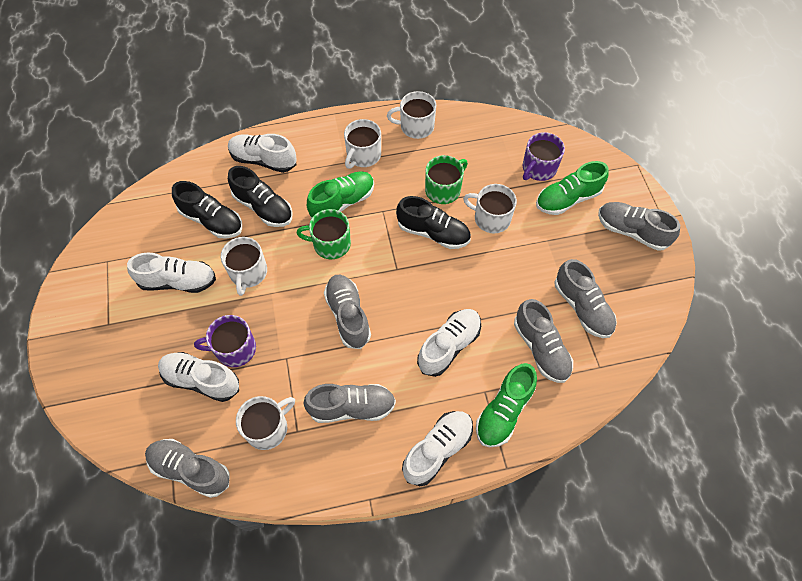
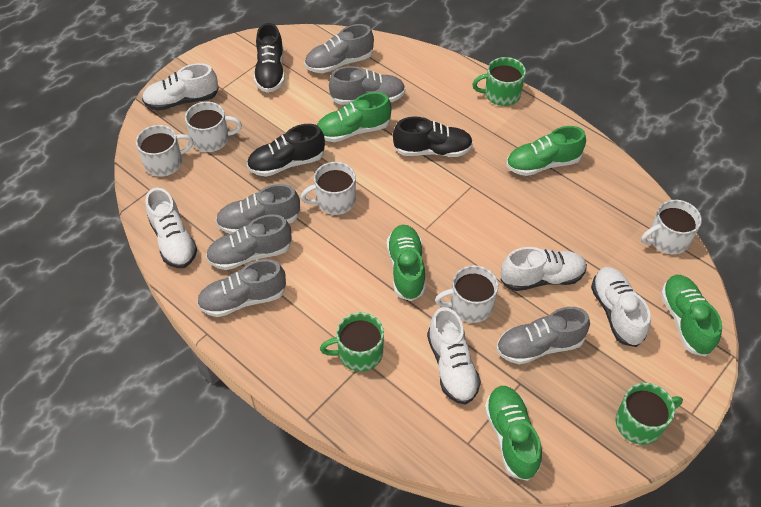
green mug: 2 -> 3
green shoe: 3 -> 5
purple mug: 2 -> 0

